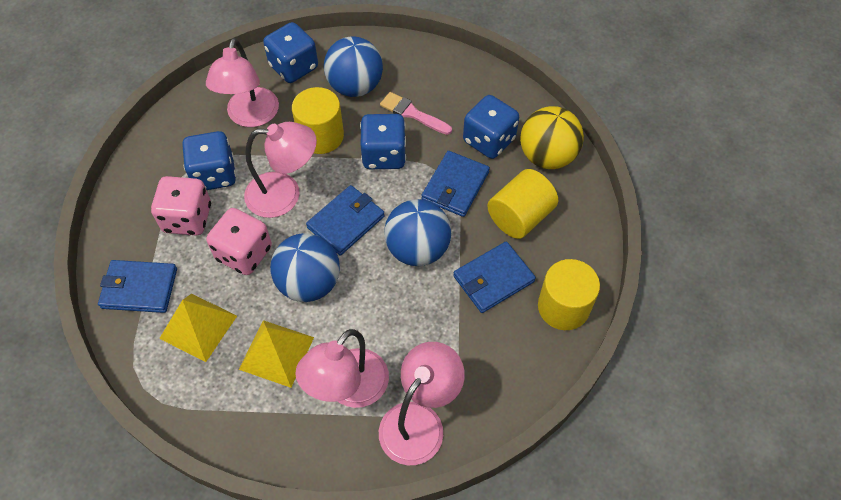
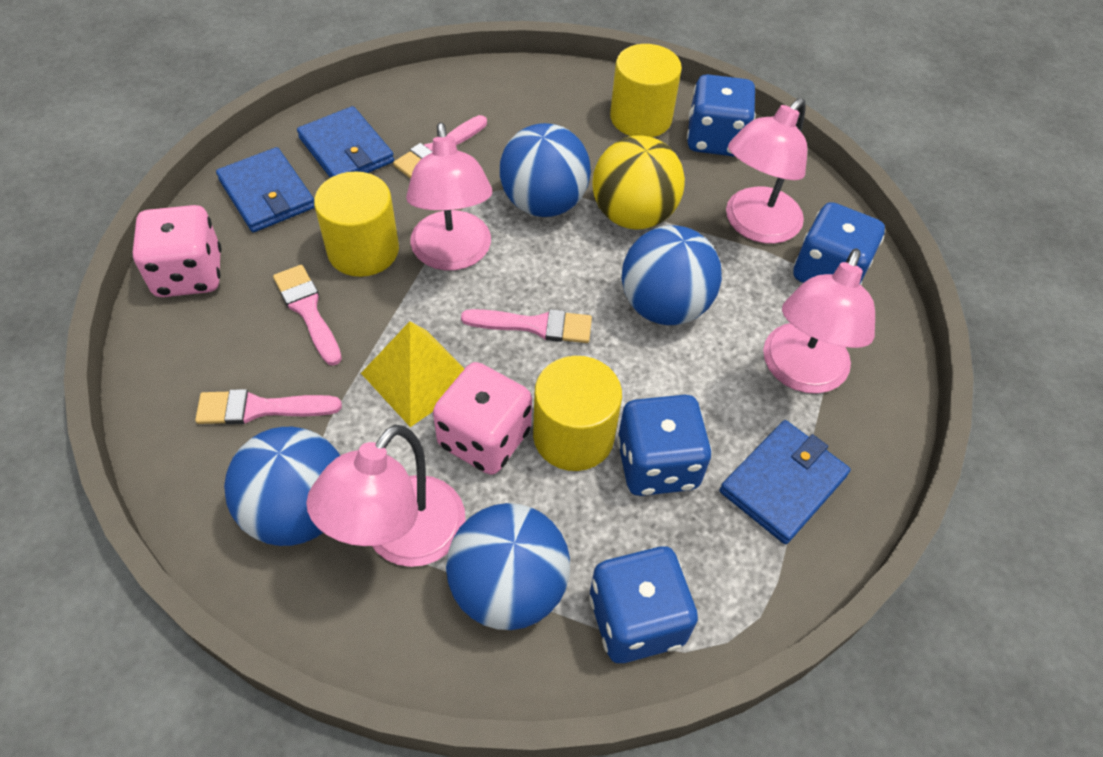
blue ball: 3 -> 4
blue wallet: 4 -> 3
pink brush: 1 -> 4
yellow pyramid: 2 -> 1

